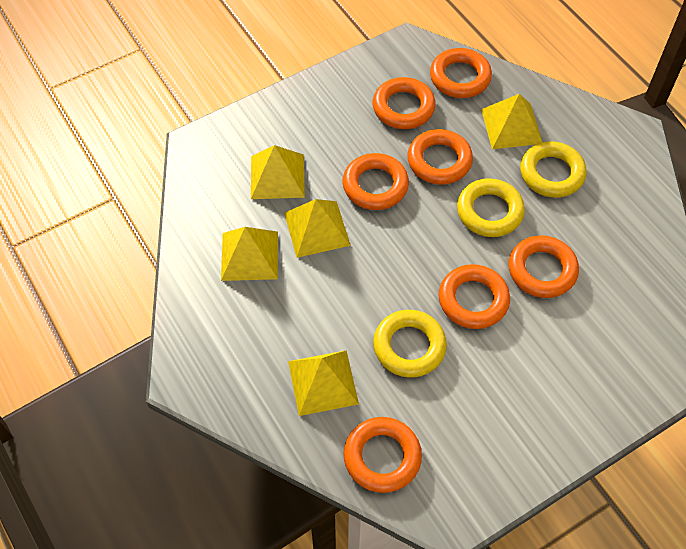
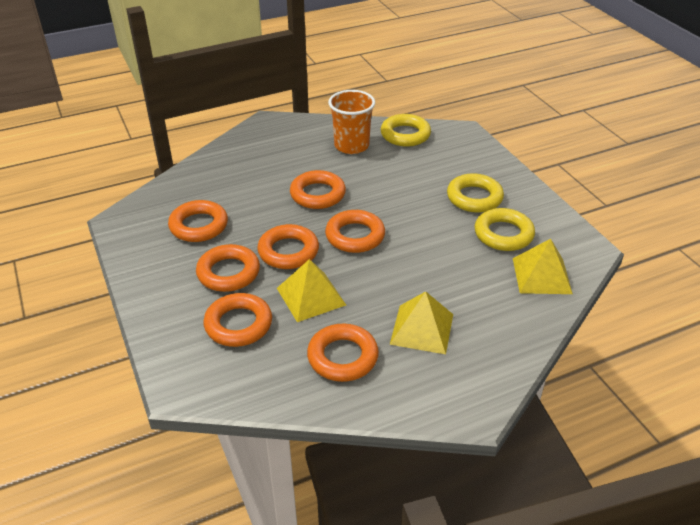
orange cup: 0 -> 1
yellow pyramid: 5 -> 3

